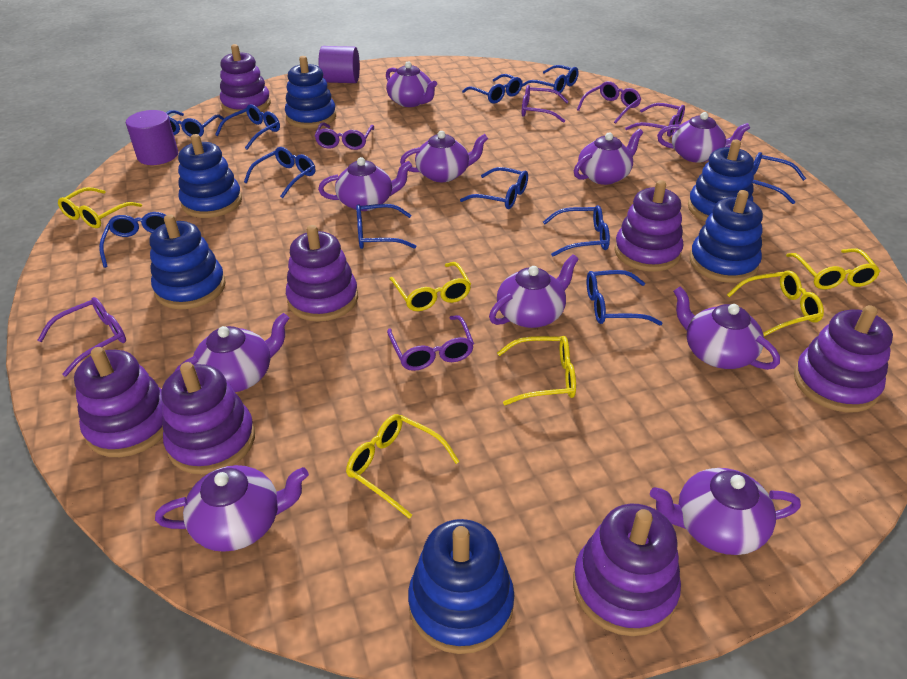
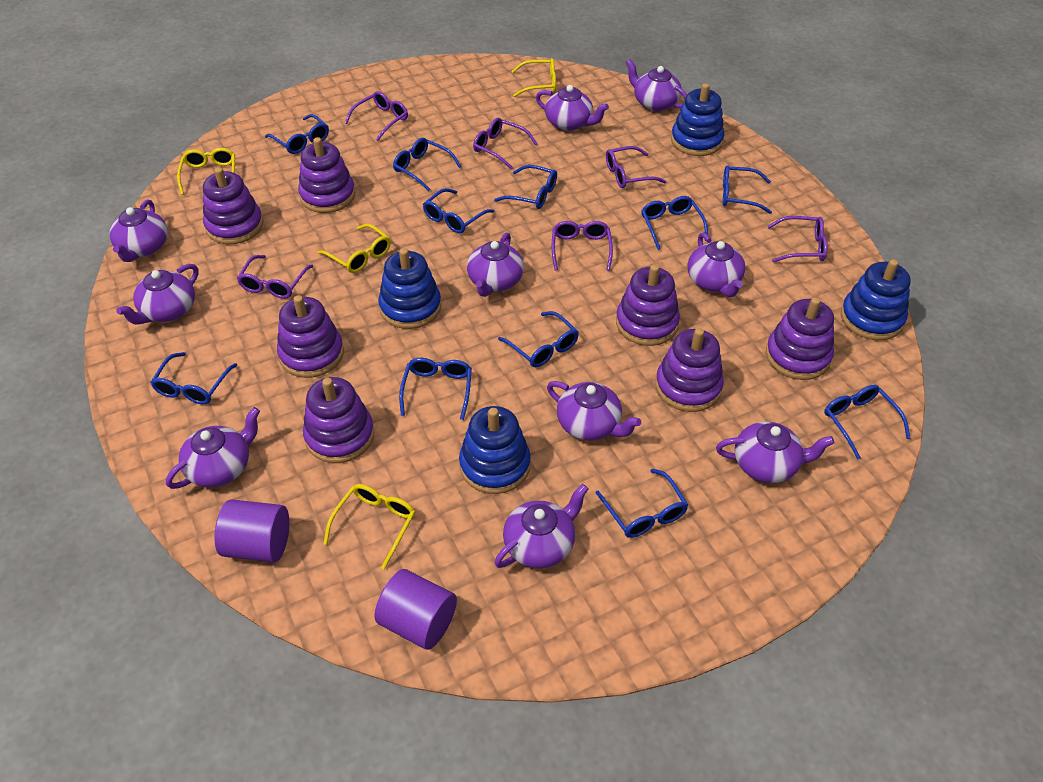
blue stacking toy: 6 -> 4
yellow glasses: 6 -> 4

